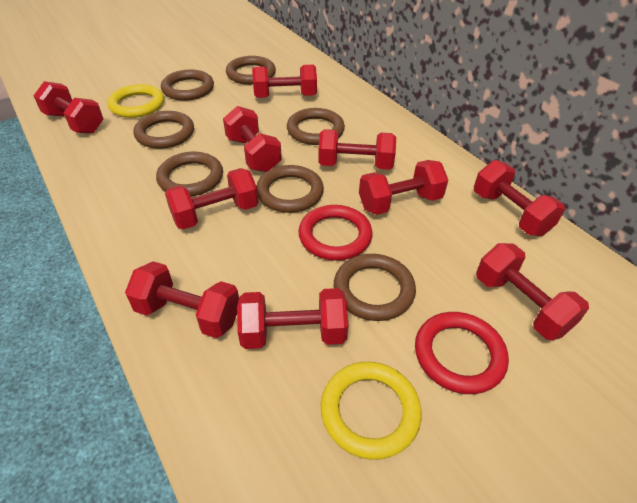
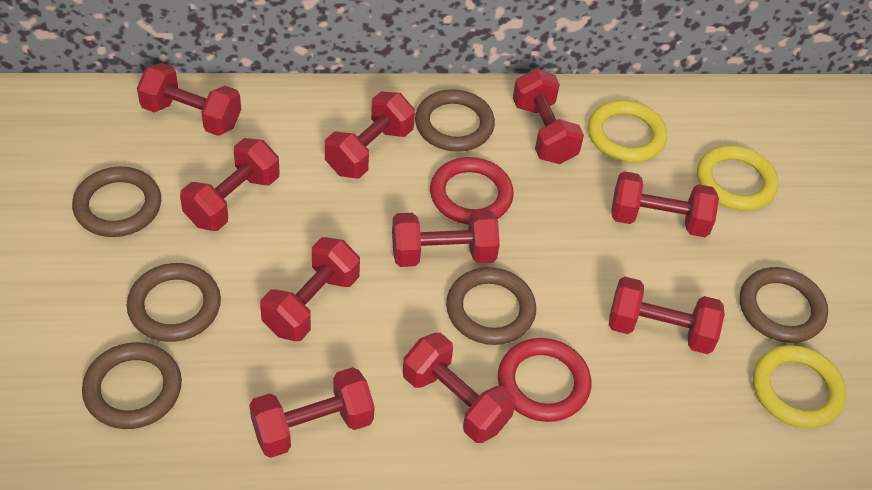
brown ring: 7 -> 6
yellow ring: 2 -> 3

